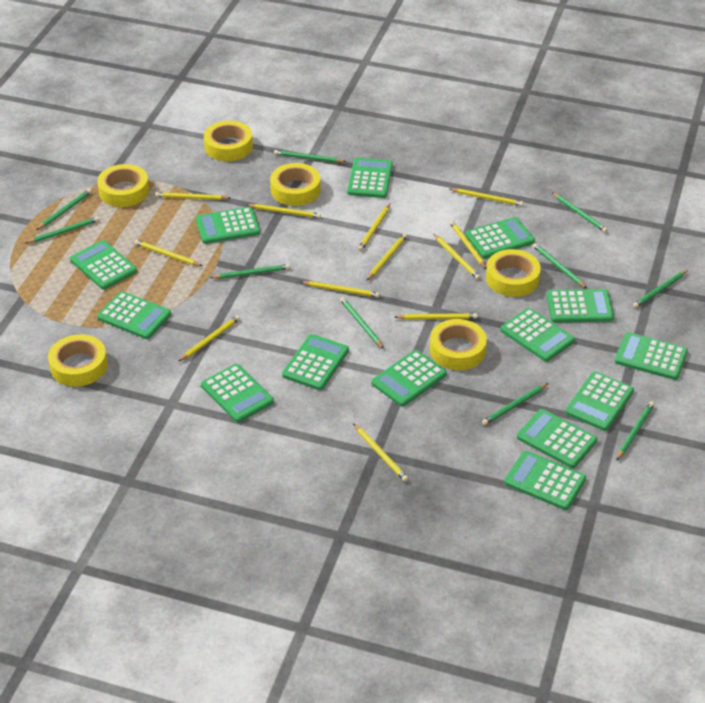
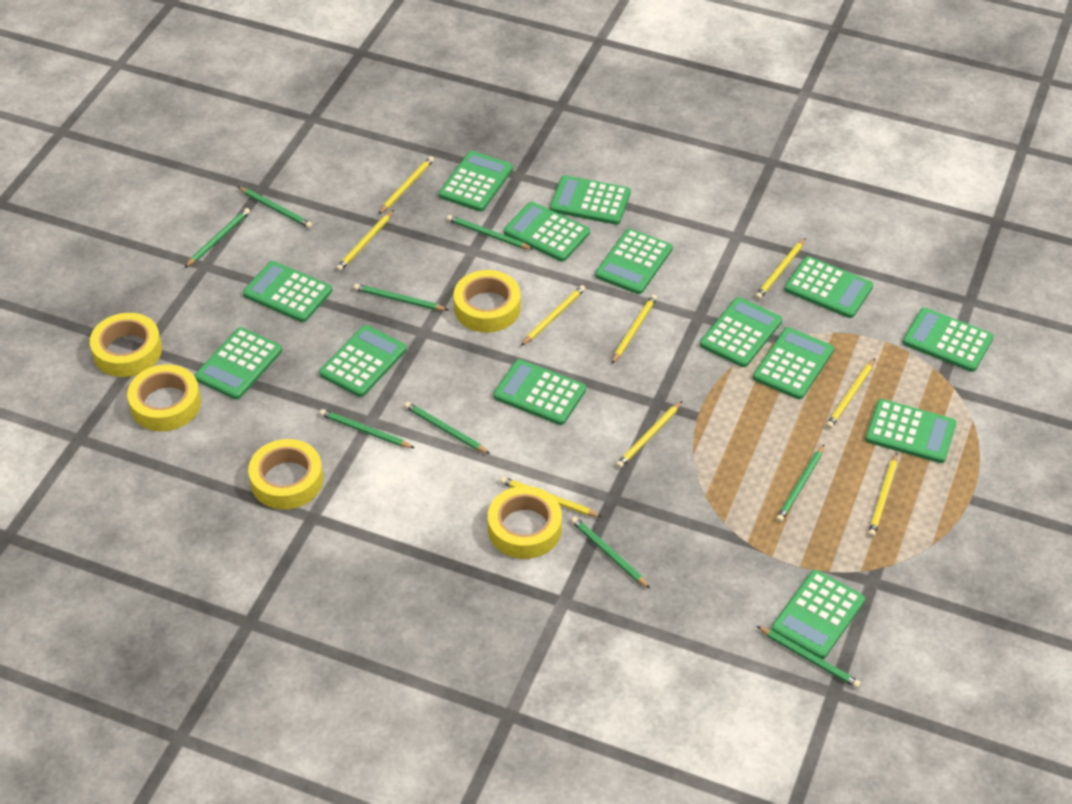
green pencil: 10 -> 9
yellow pencil: 12 -> 9
yellow tape: 6 -> 5

